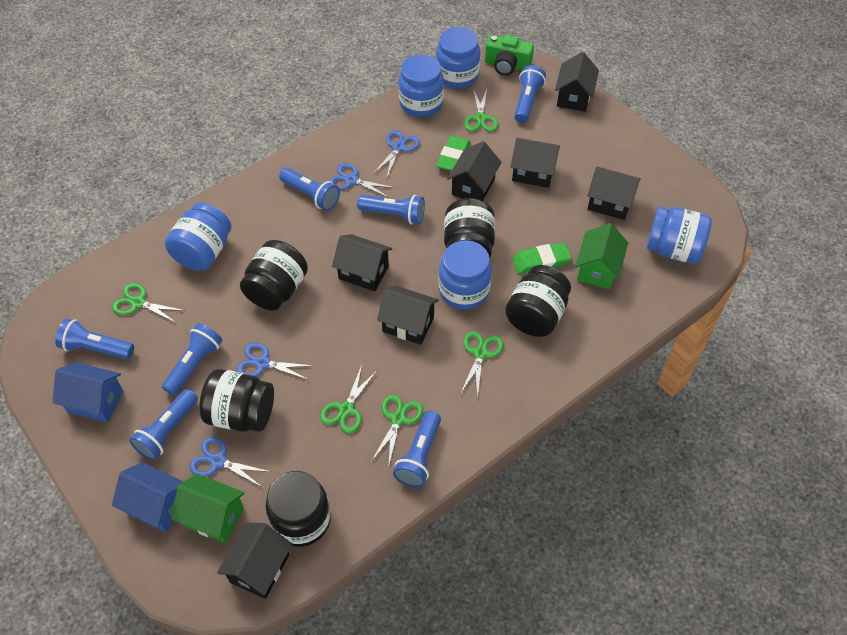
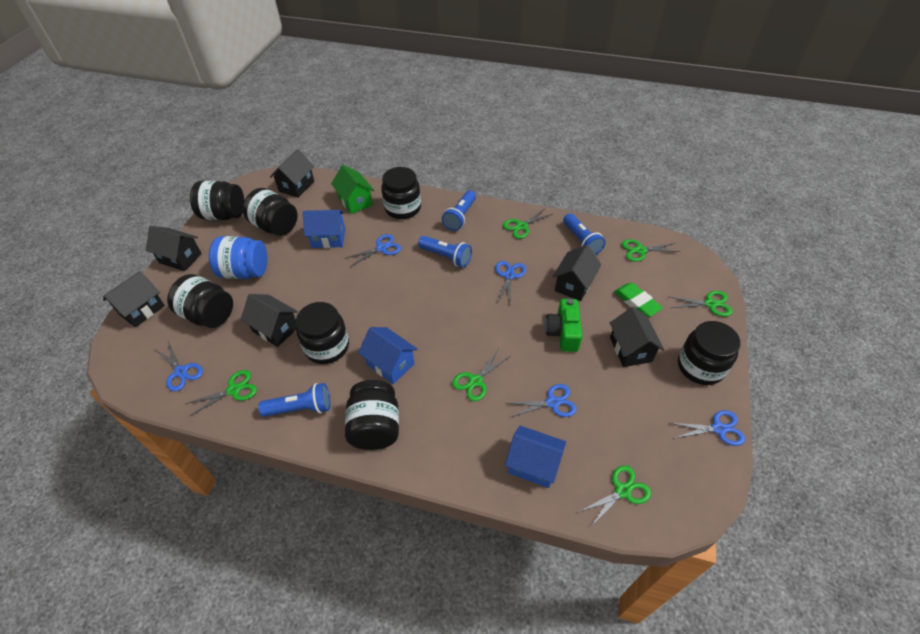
black house: 7 -> 6
black jar: 5 -> 7
blue flashlight: 7 -> 4
blue house: 2 -> 3
blue jar: 5 -> 1
blue scissors: 4 -> 5
green eraser: 2 -> 1
green house: 2 -> 1
green scissors: 5 -> 6

